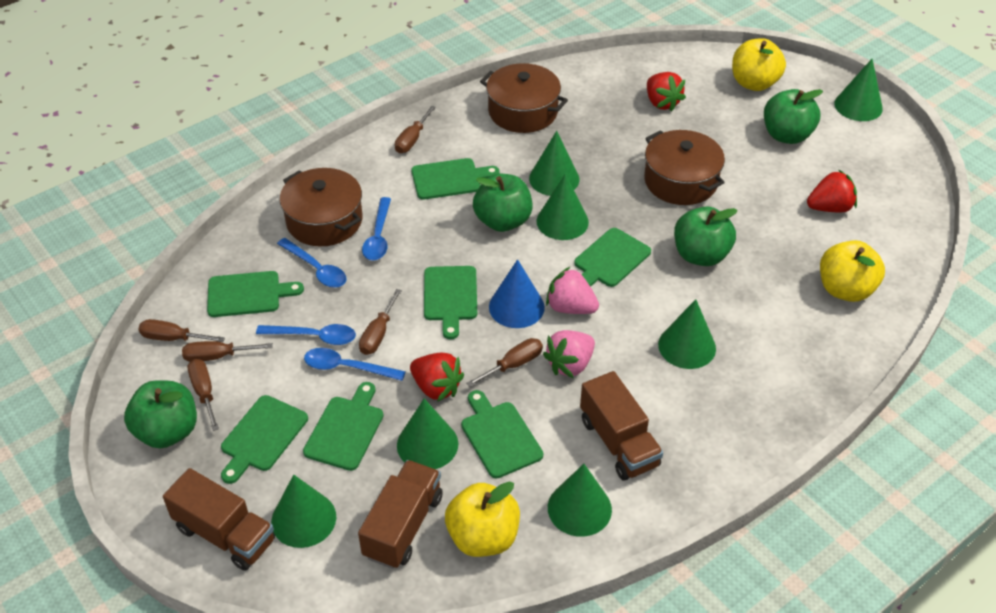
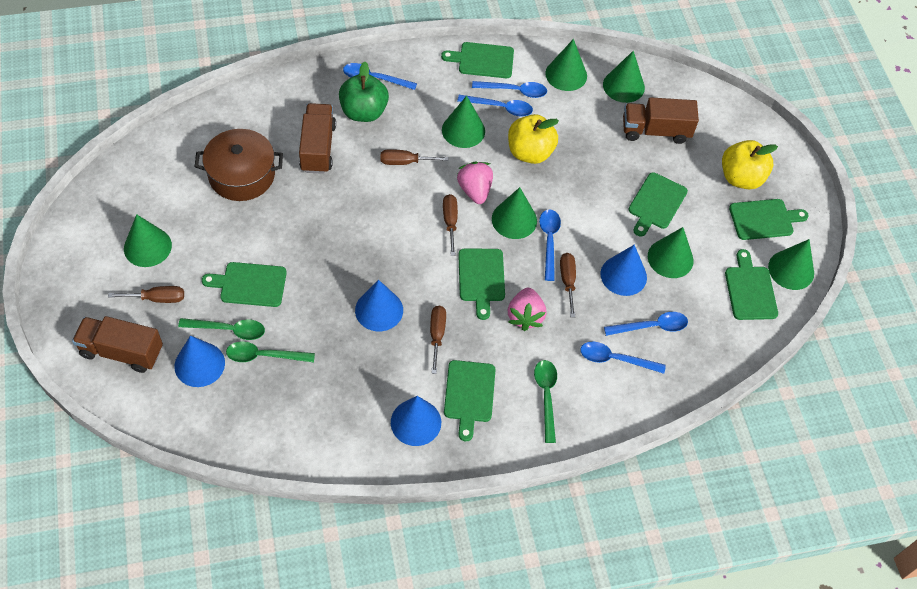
blue cone: 1 -> 4
blue spoon: 4 -> 6
brown pot: 3 -> 1
brown screwdriver: 6 -> 5
green apple: 4 -> 1
green spoon: 0 -> 3
red strawberry: 3 -> 0
yellow apple: 3 -> 2

